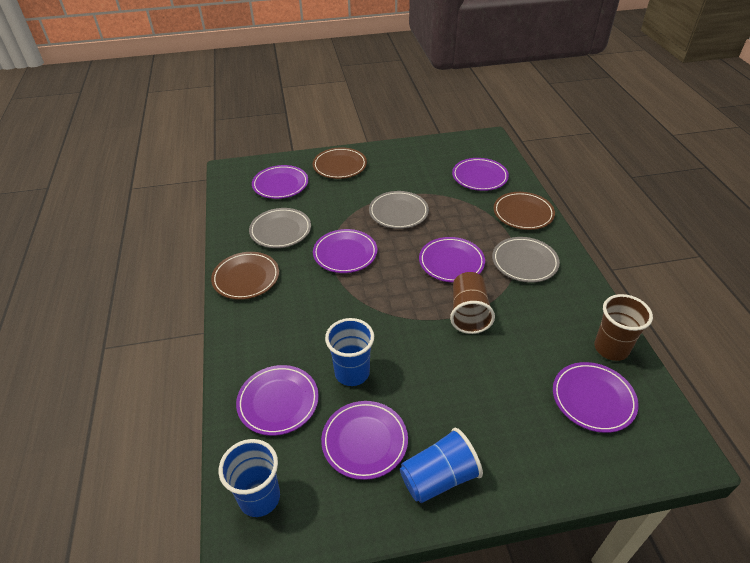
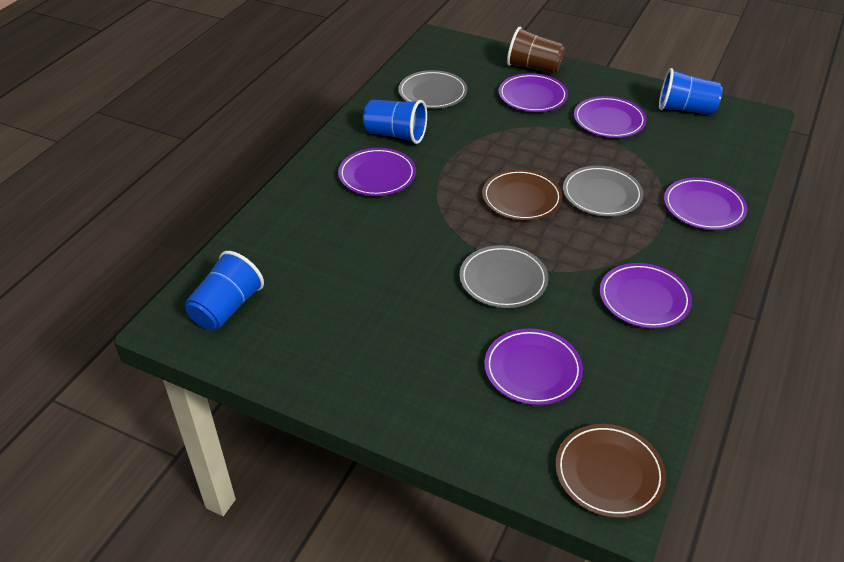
brown cup: 2 -> 1
brown plate: 3 -> 2
purple plate: 7 -> 6

